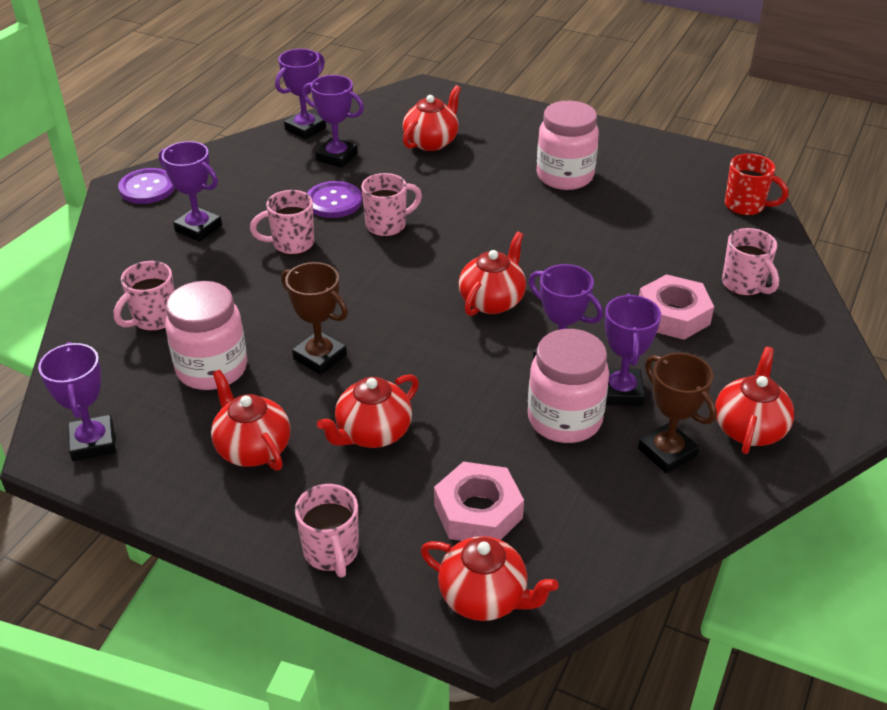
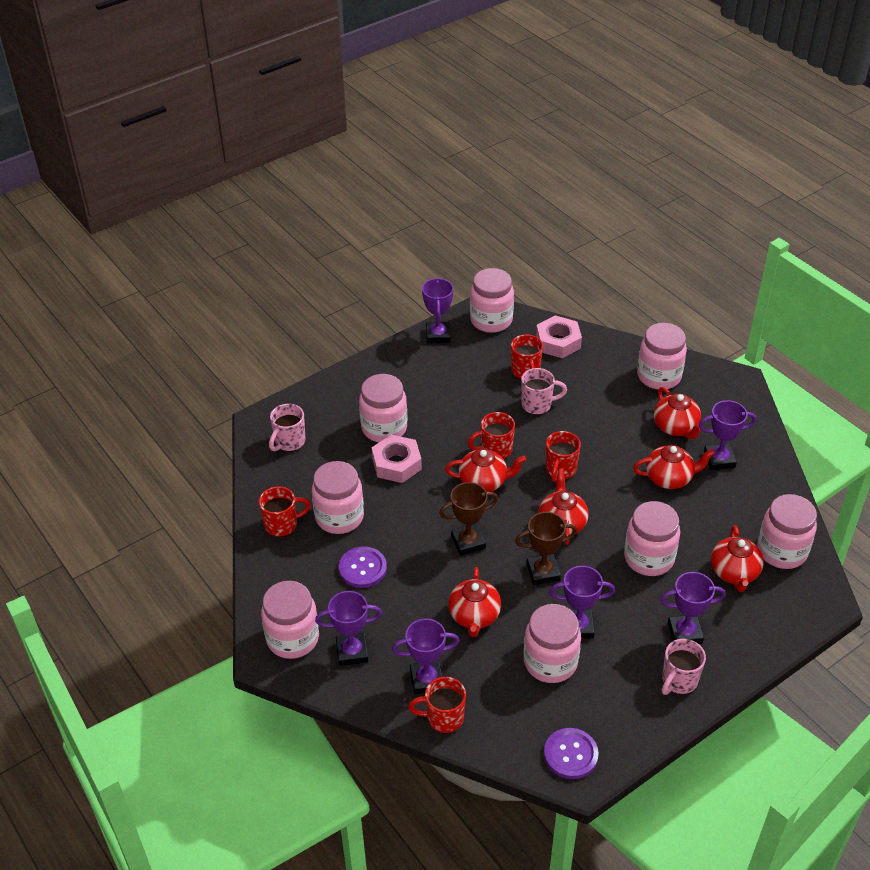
pink jar: 3 -> 8
pink mug: 5 -> 3
red mug: 1 -> 5

